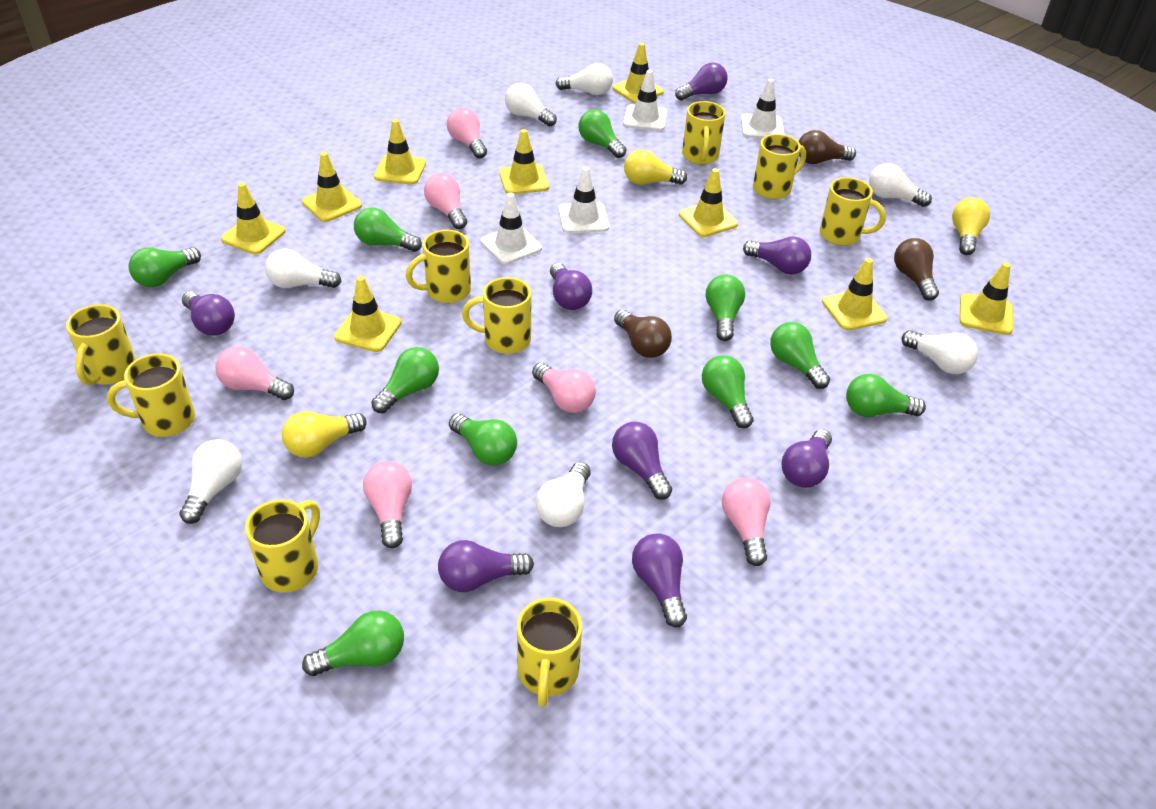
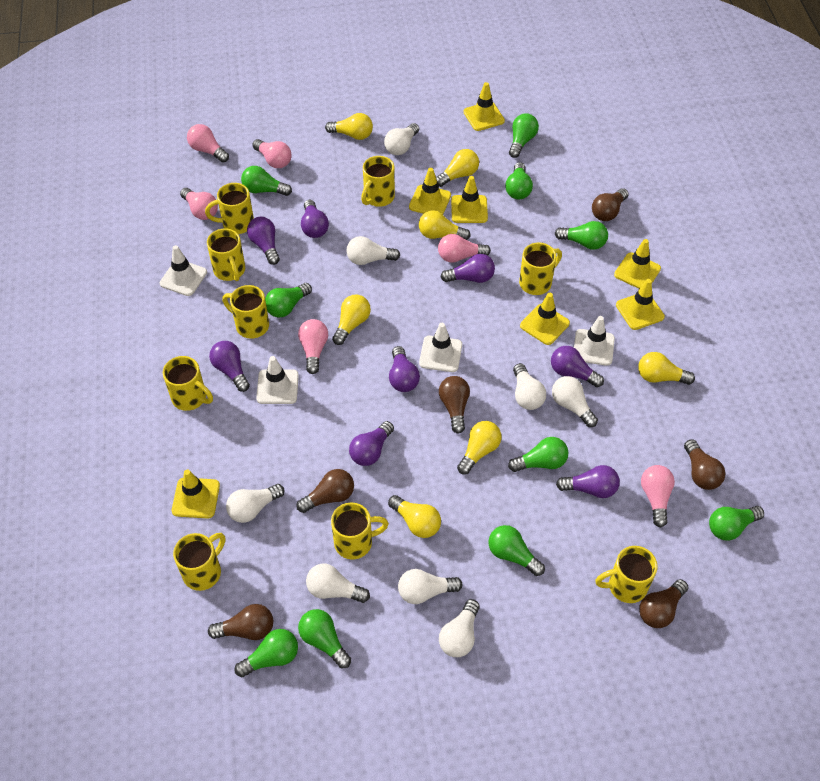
brown light bulb: 3 -> 6
white light bulb: 7 -> 8
yellow light bulb: 3 -> 7
yellow traffic cone: 9 -> 7

